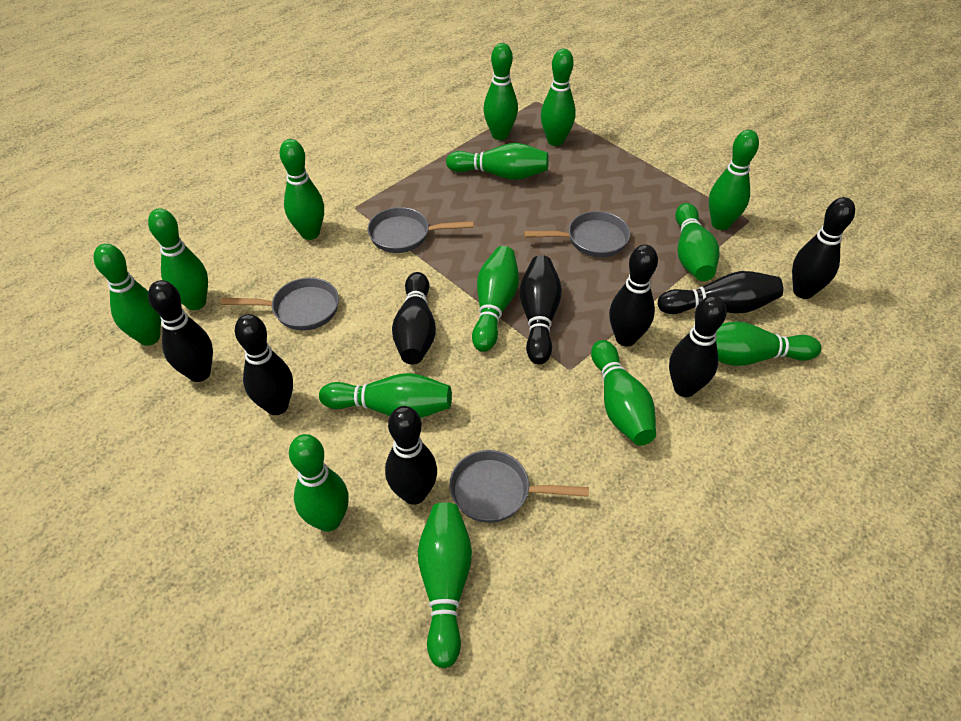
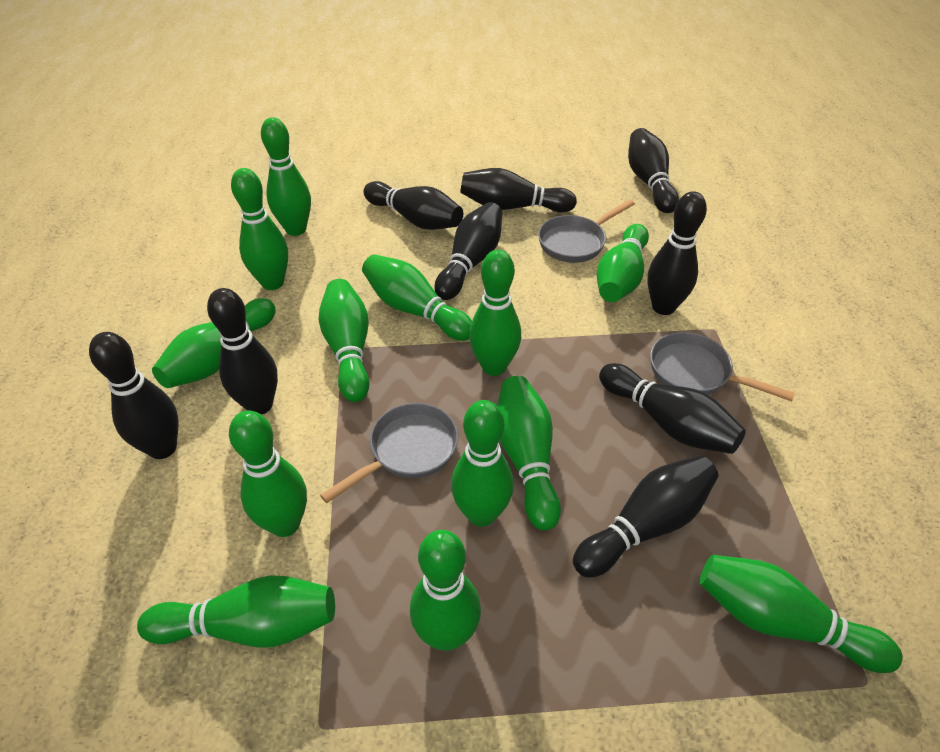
green bowling pin: 14 -> 13
grey pan: 4 -> 3

